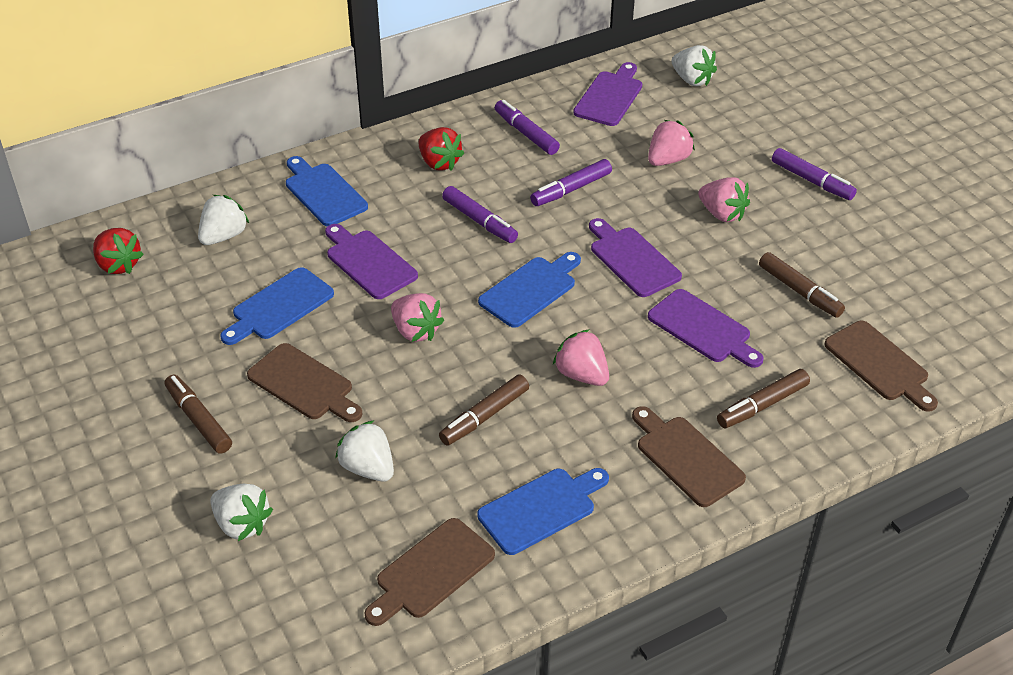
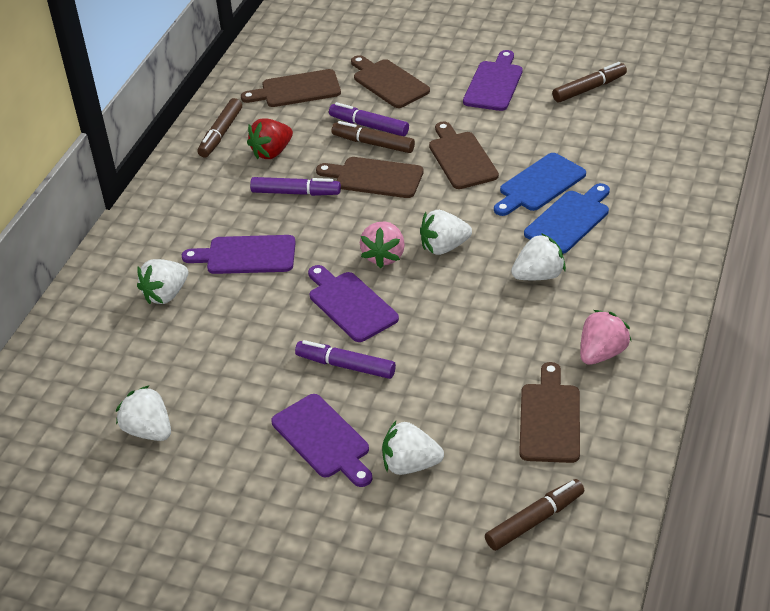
blue cutting board: 4 -> 2
brown cutting board: 4 -> 5
pink strawberry: 4 -> 2
purple marker: 4 -> 3
red strawberry: 2 -> 1
white strawberry: 4 -> 5

